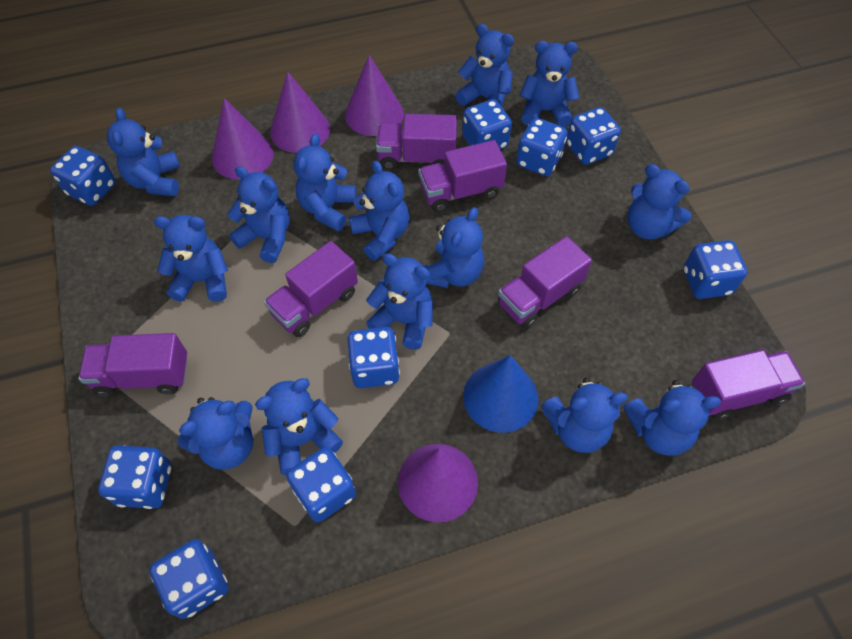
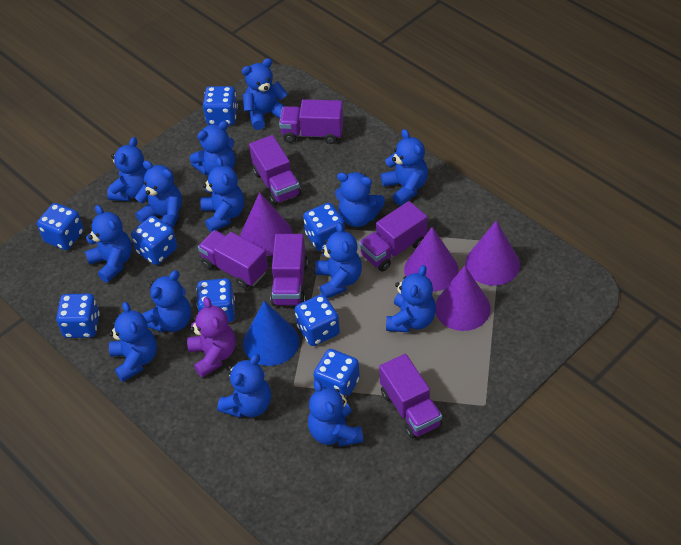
blue dice: 9 -> 8
purple teddy bear: 0 -> 1

